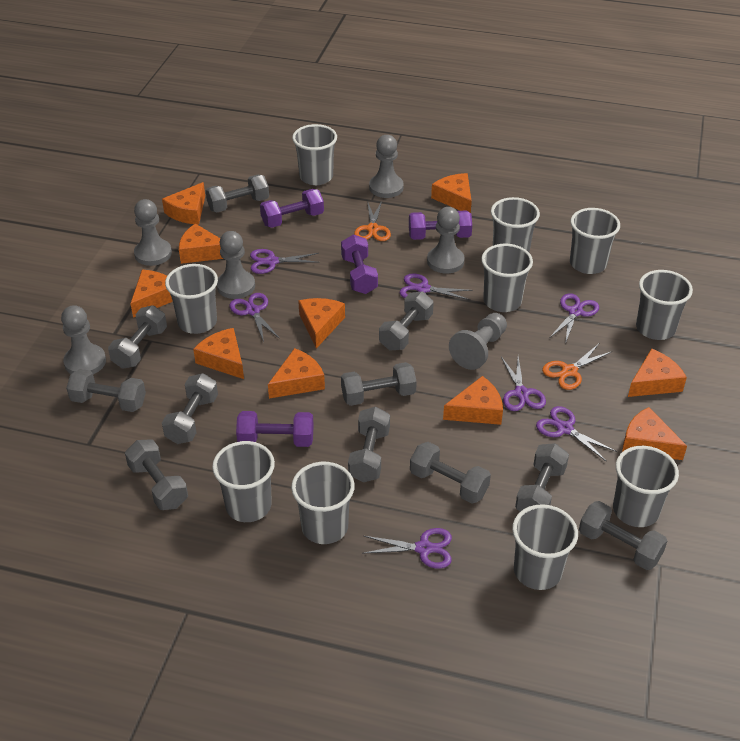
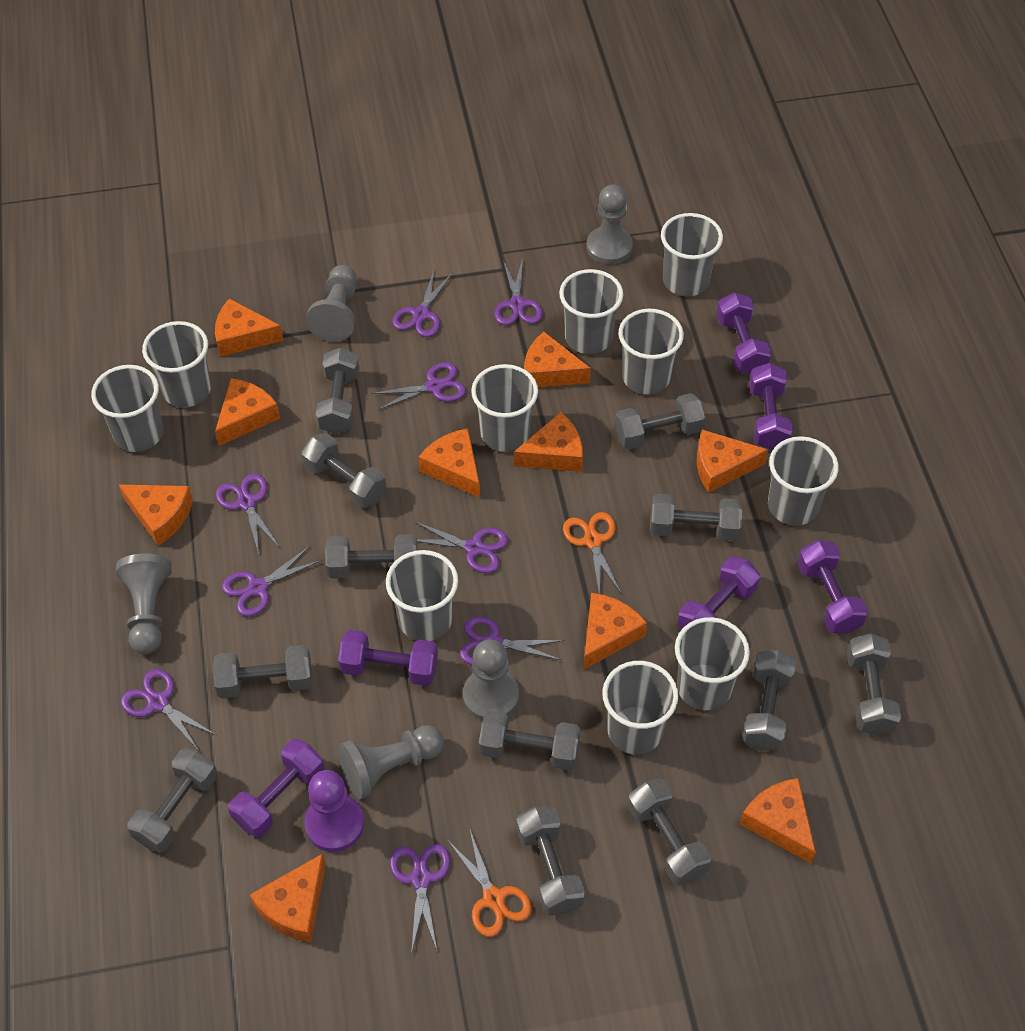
grey dumbbell: 11 -> 12
grey pawn: 6 -> 5
purple dumbbell: 4 -> 6
purple pawn: 0 -> 1
purple scissors: 7 -> 9

